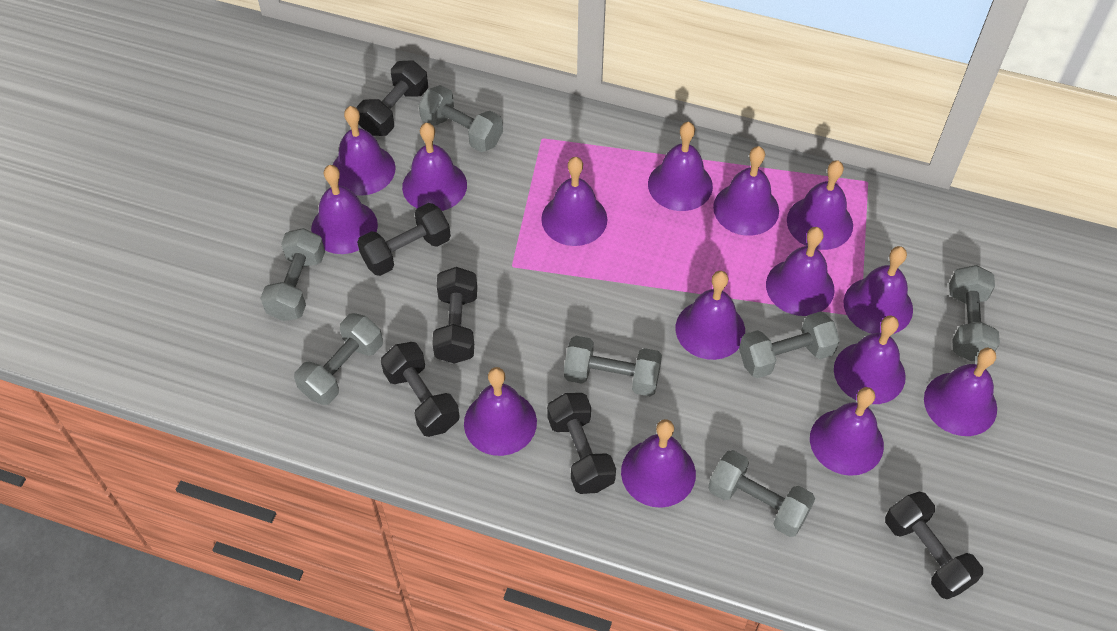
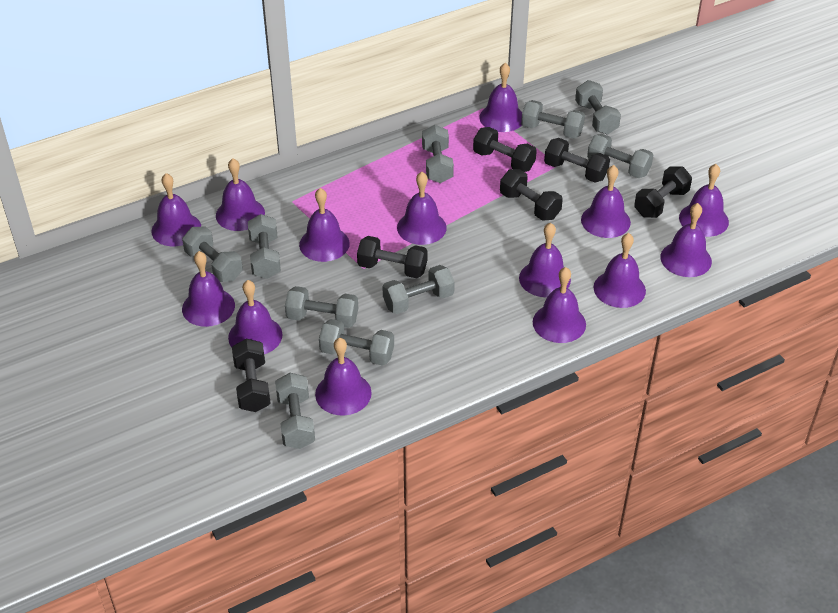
grey dumbbell: 7 -> 10
purple bell: 15 -> 14

